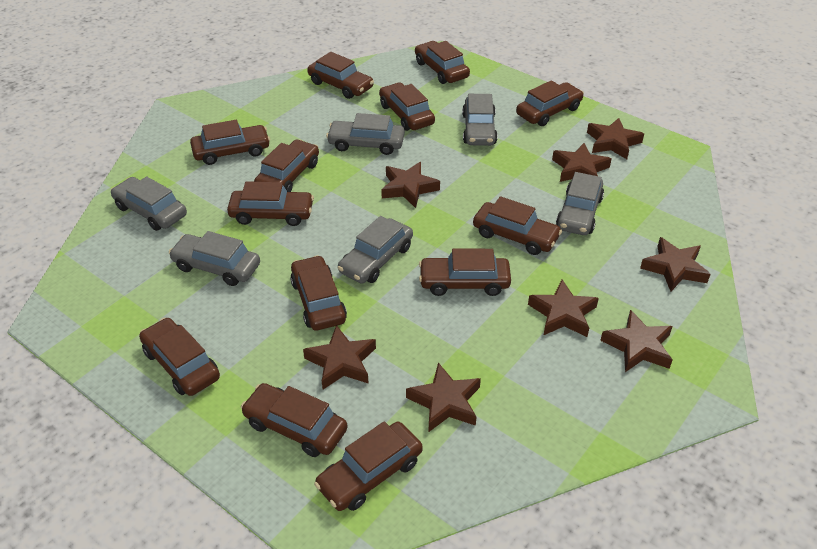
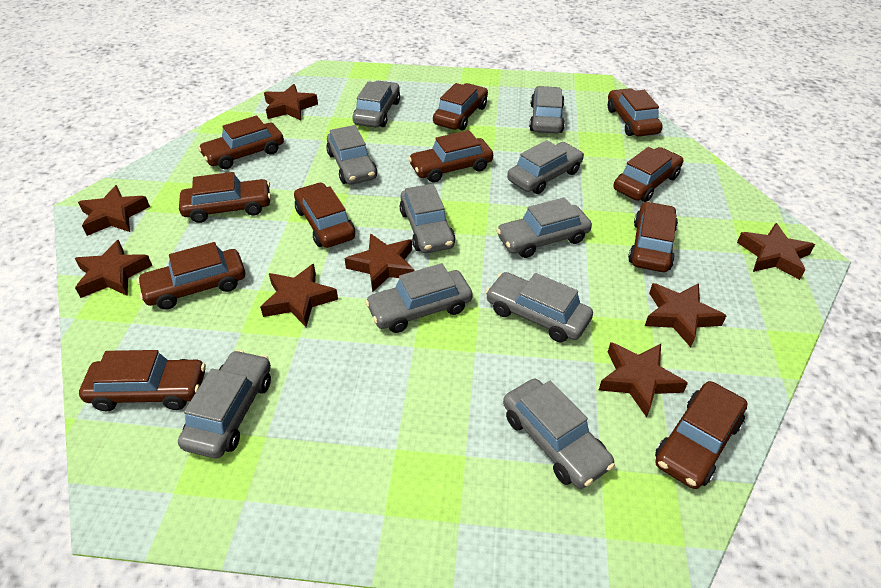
brown car: 13 -> 11
grey car: 6 -> 10

